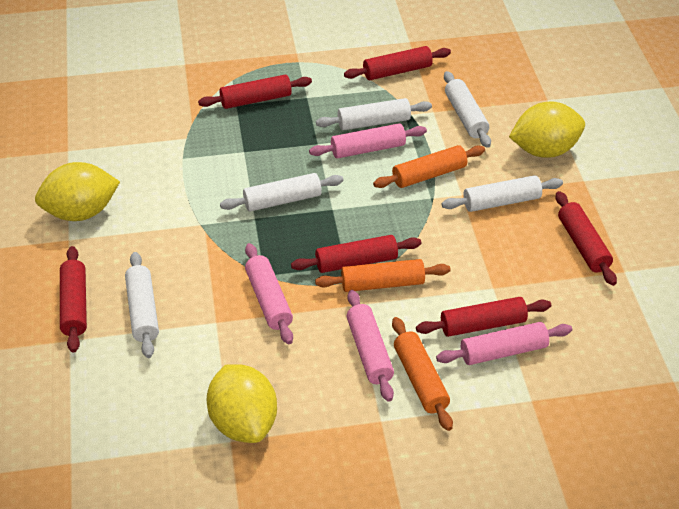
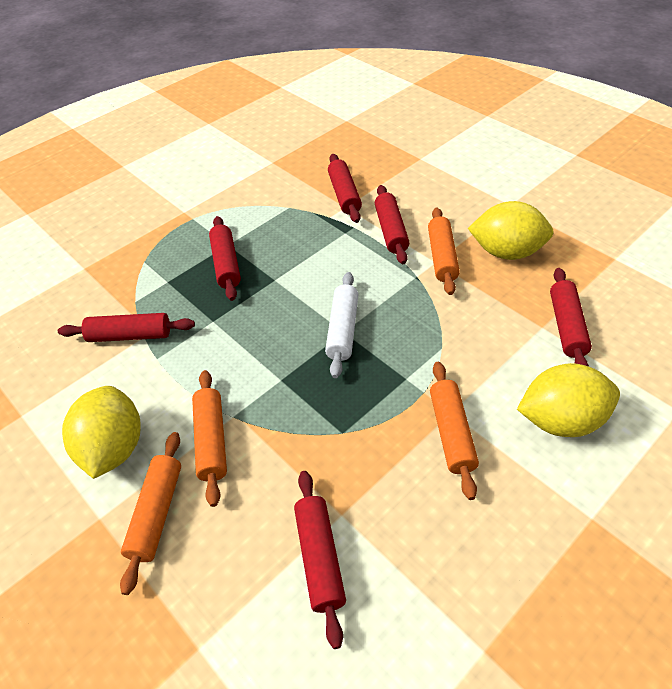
orange rolling pin: 3 -> 4
pink rolling pin: 4 -> 0
white rolling pin: 5 -> 1

